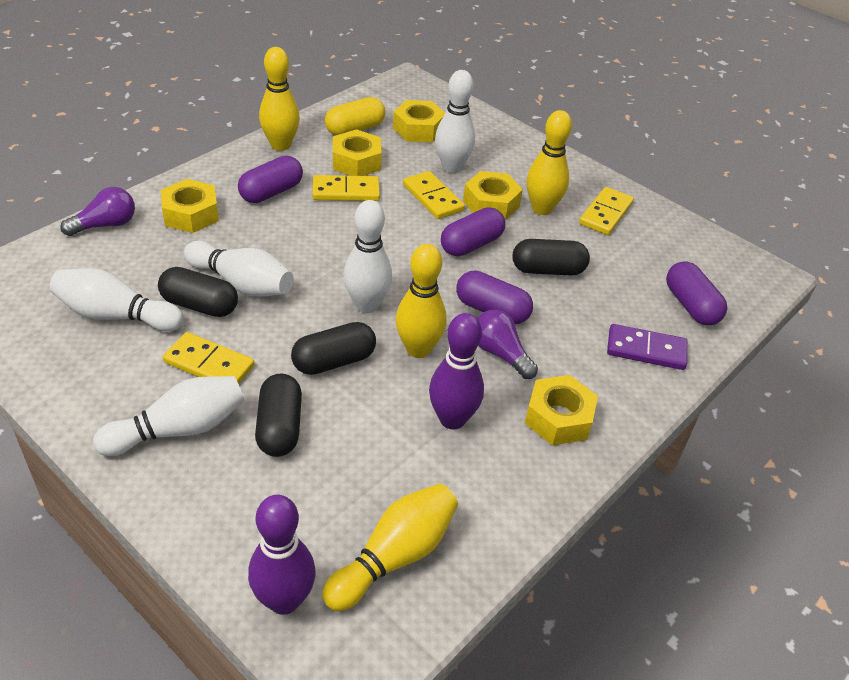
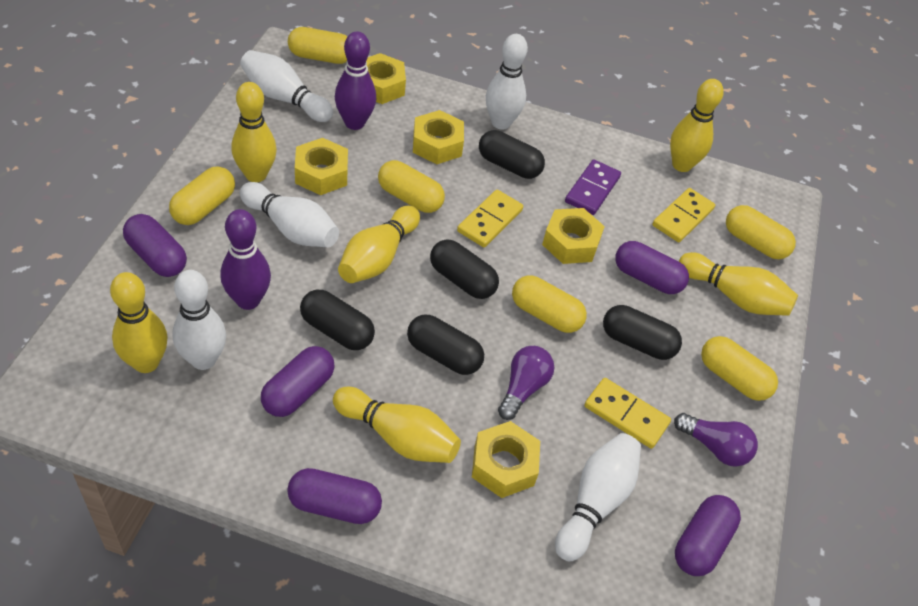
black capsule: 4 -> 5
purple capsule: 4 -> 5
yellow bowling pin: 4 -> 6
yellow capsule: 1 -> 6
yellow domino: 4 -> 3

